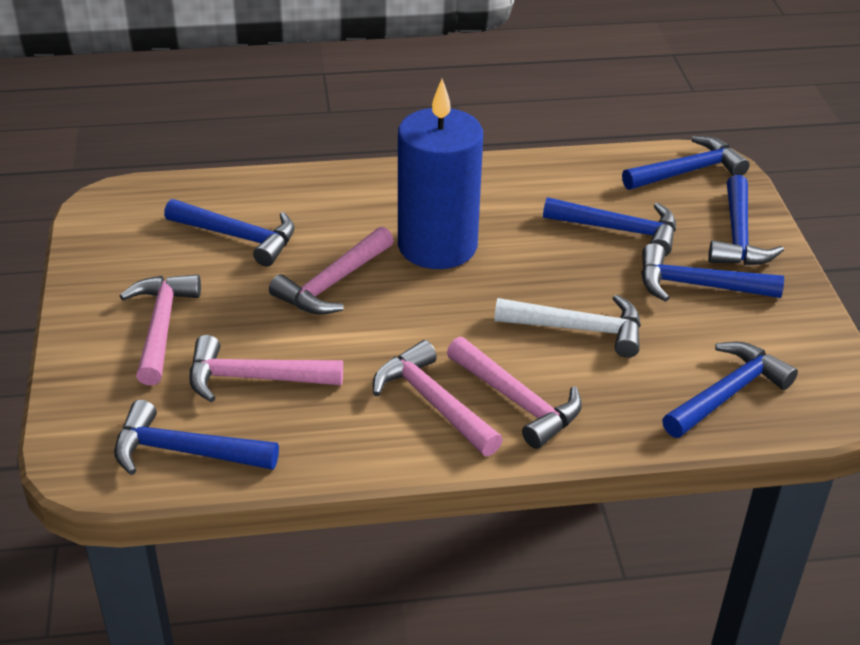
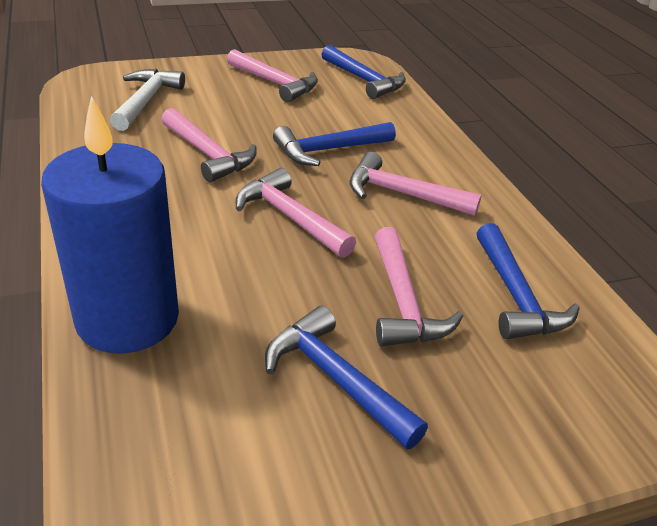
blue hammer: 7 -> 4

